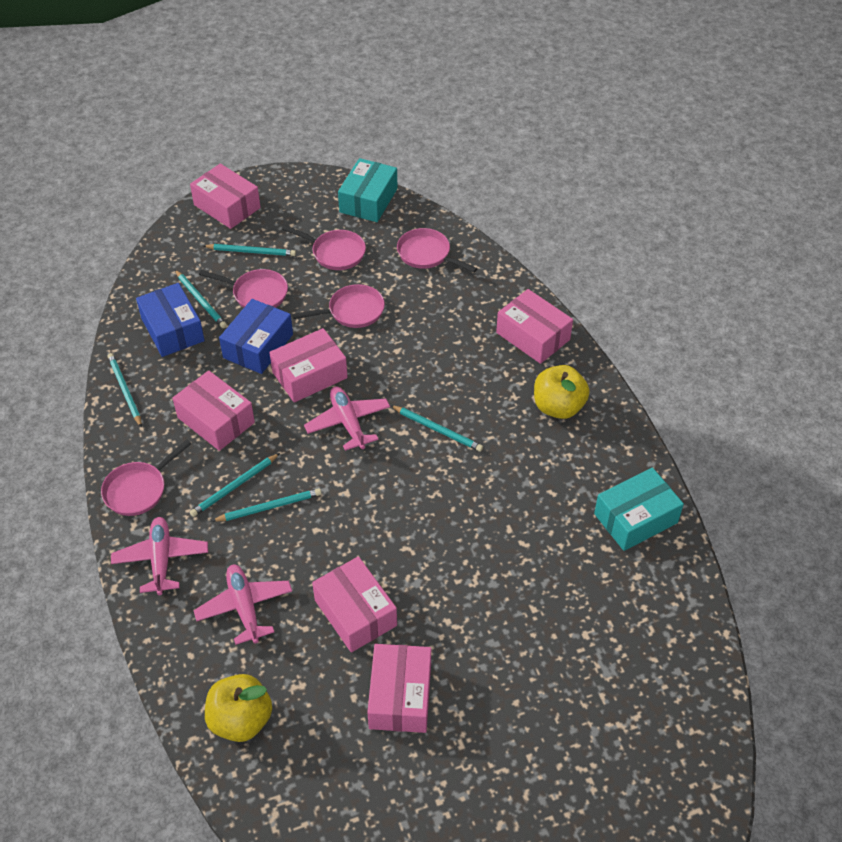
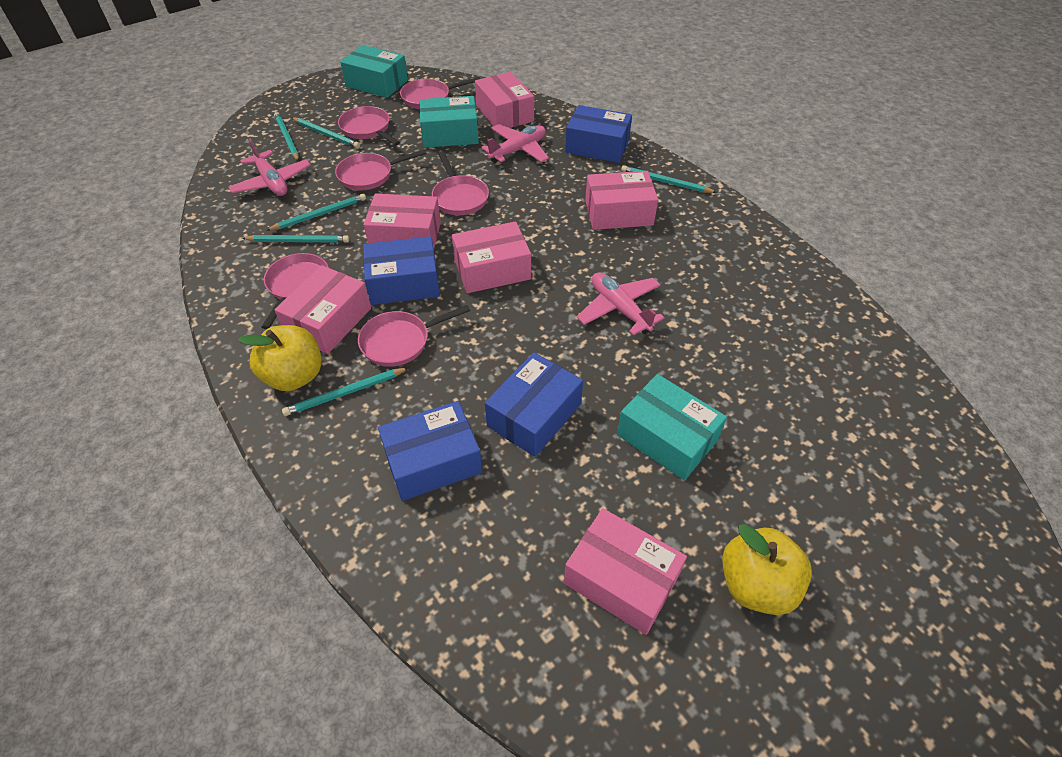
blue box: 2 -> 4
pink pan: 5 -> 6
turquoise box: 2 -> 3

